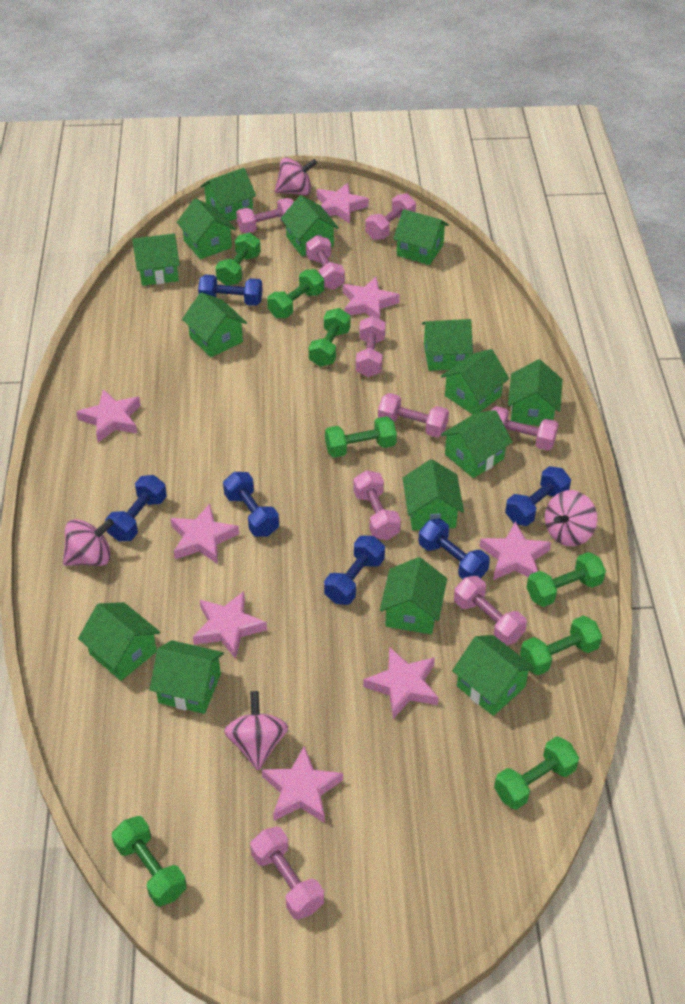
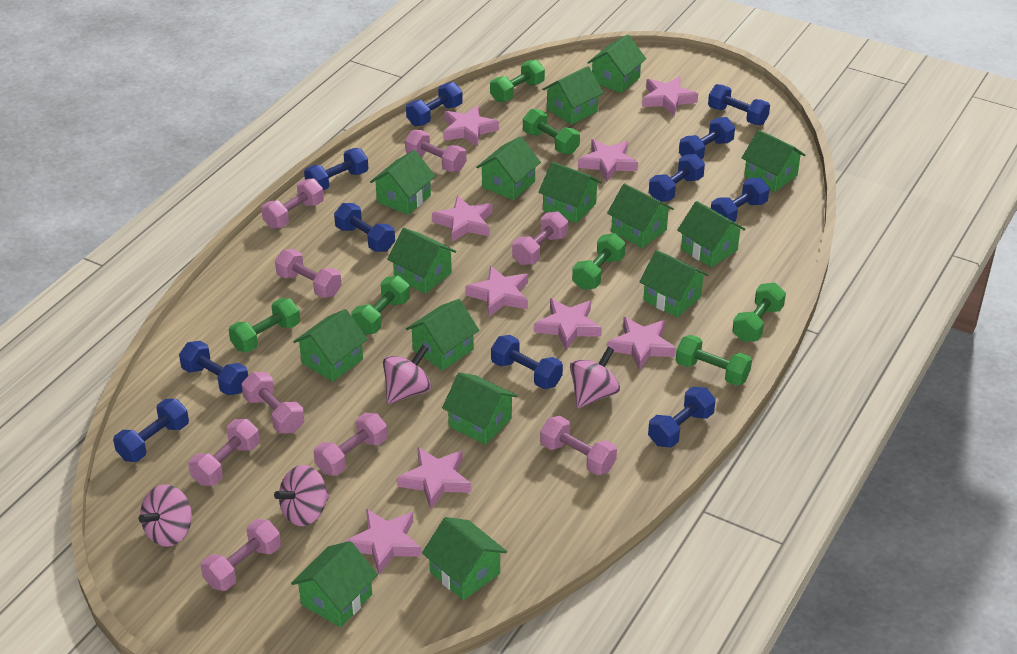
blue dumbbell: 6 -> 11
green dumbbell: 8 -> 7
pink star: 8 -> 9

